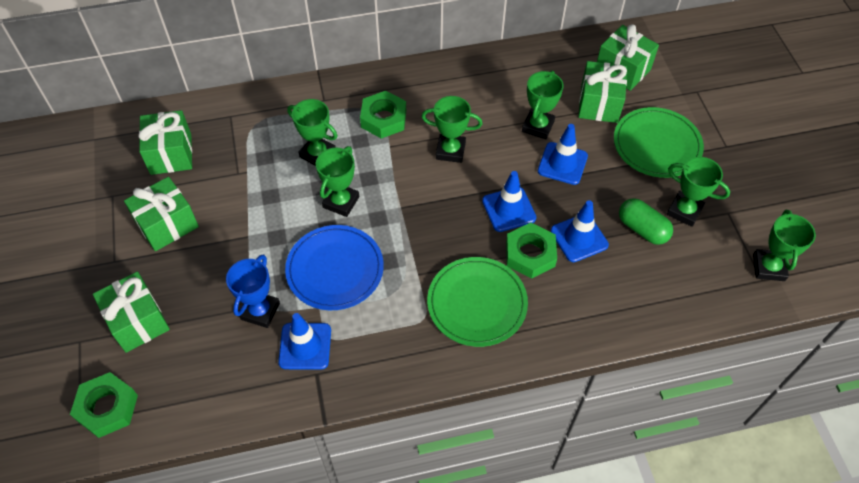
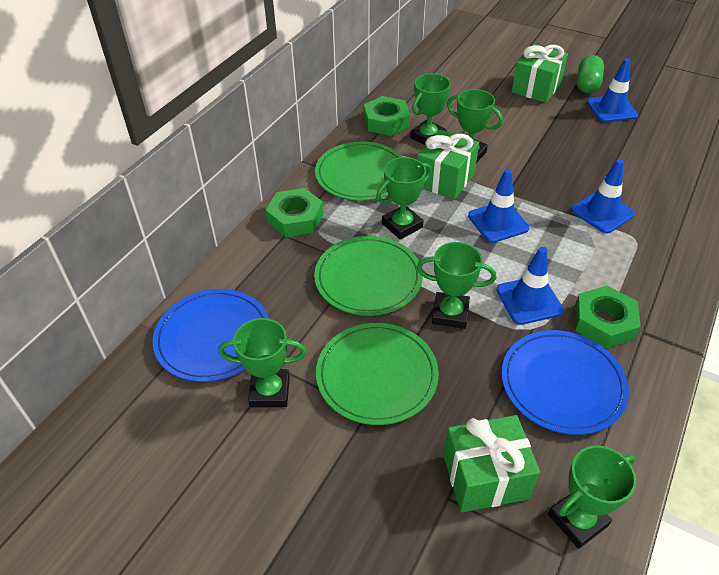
blue plate: 1 -> 2
blue trophy: 1 -> 0
green gift: 5 -> 3
green plate: 2 -> 3

